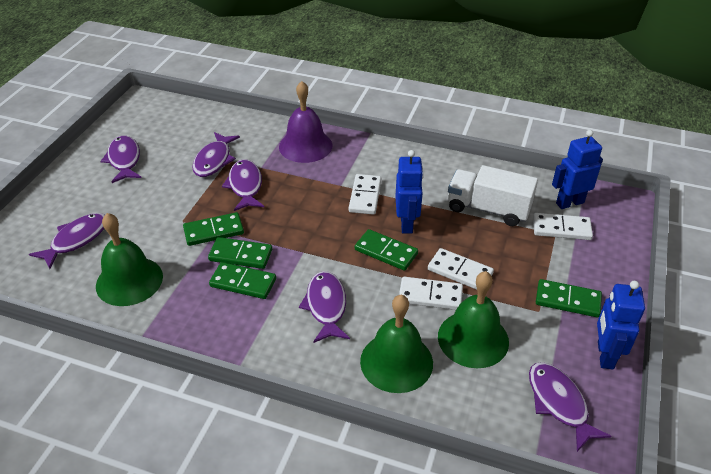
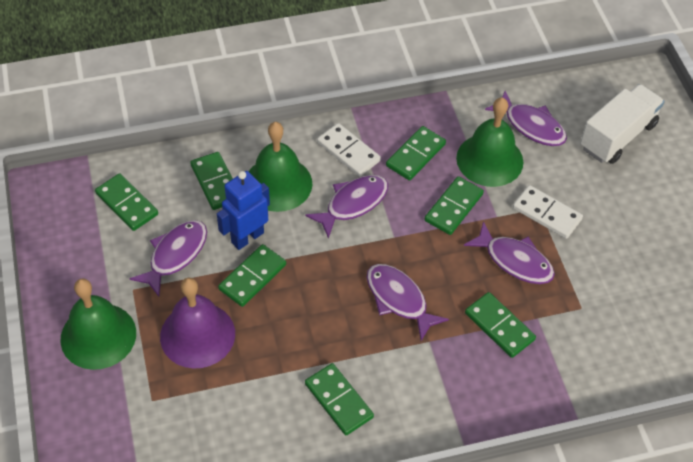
blue robot: 3 -> 1
green domino: 5 -> 7
purple fish: 6 -> 5
white domino: 4 -> 2

